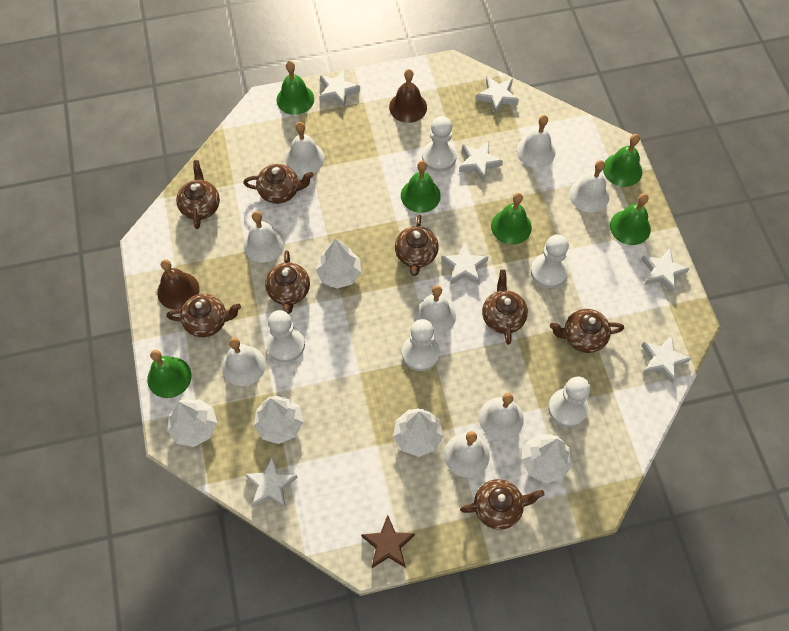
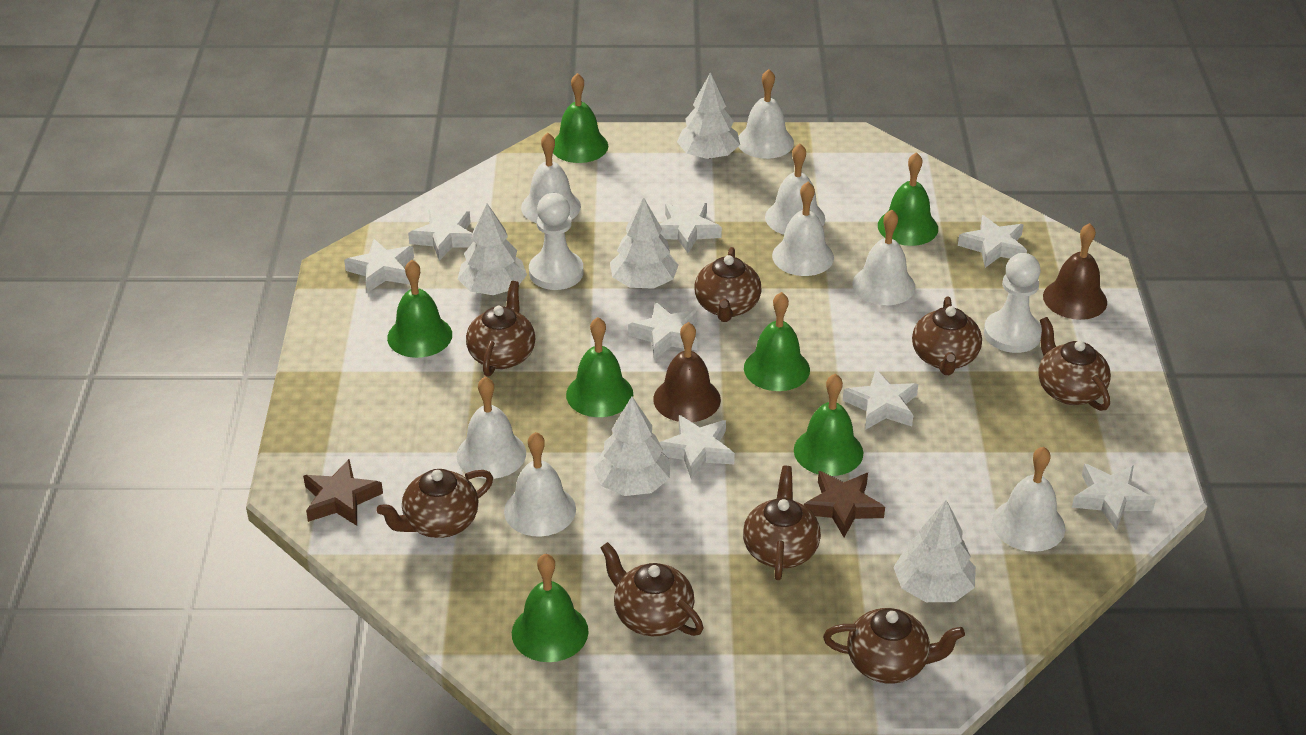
brown star: 1 -> 2
green bell: 6 -> 7
white pawn: 5 -> 2
white star: 7 -> 8

